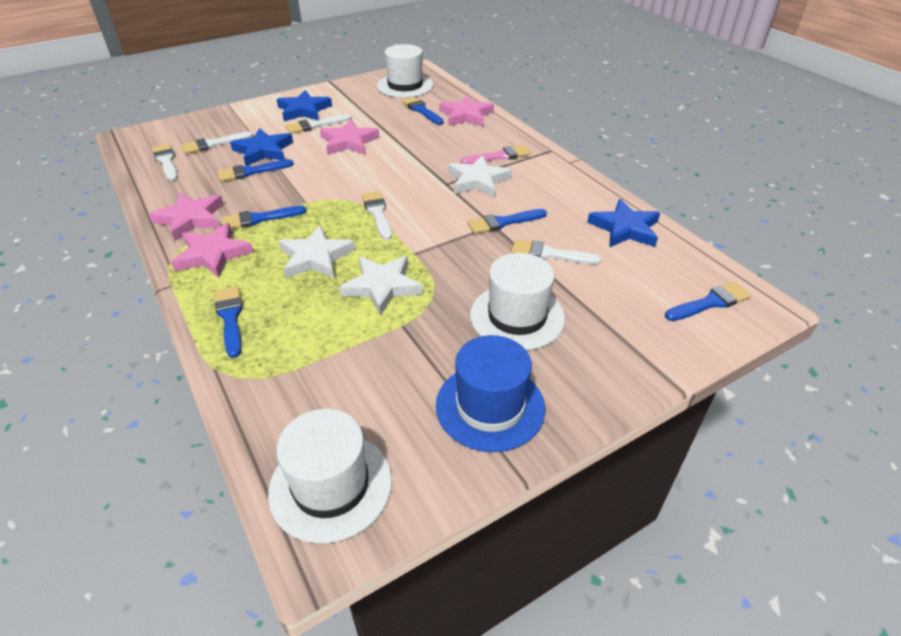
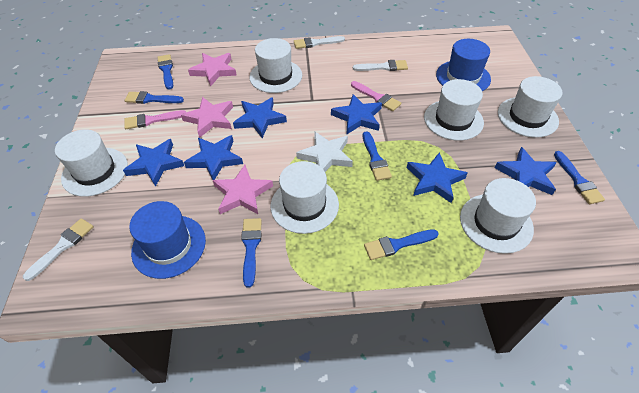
blue hat: 1 -> 2
blue star: 3 -> 6
pink brush: 1 -> 2
pink star: 4 -> 3
white brush: 5 -> 3
white hat: 3 -> 6
white star: 3 -> 1

